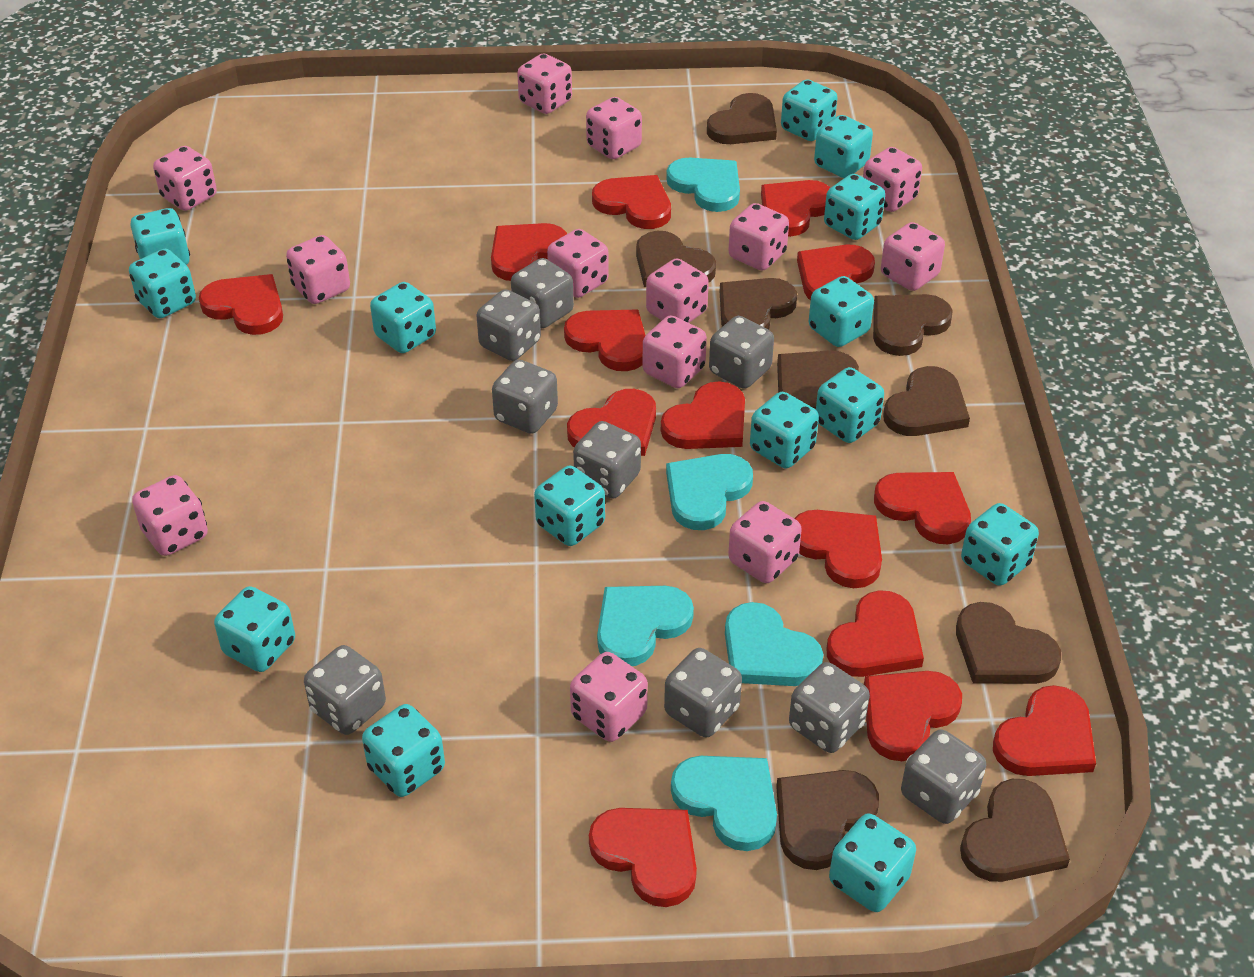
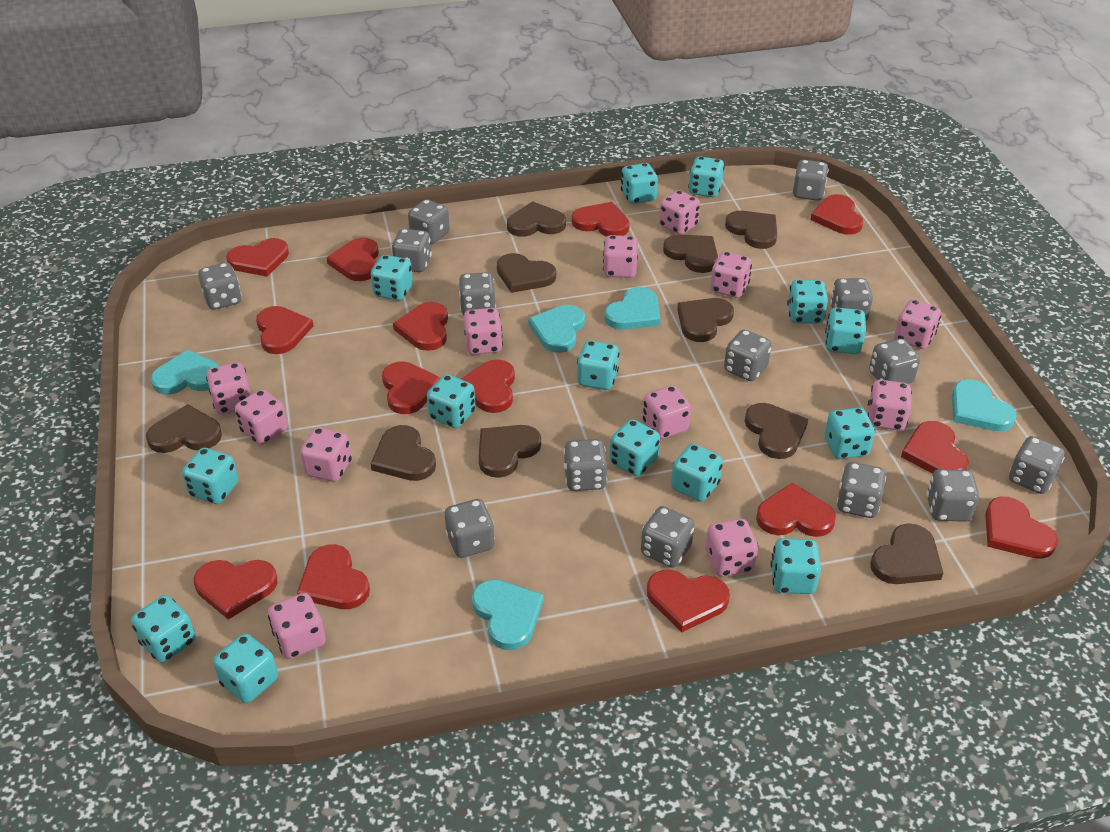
brown heart: 9 -> 10
grey dice: 9 -> 14
pink dice: 13 -> 12

